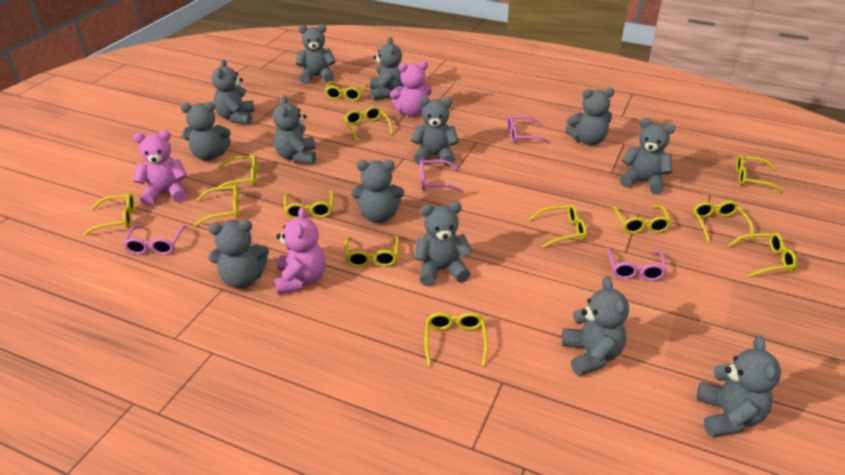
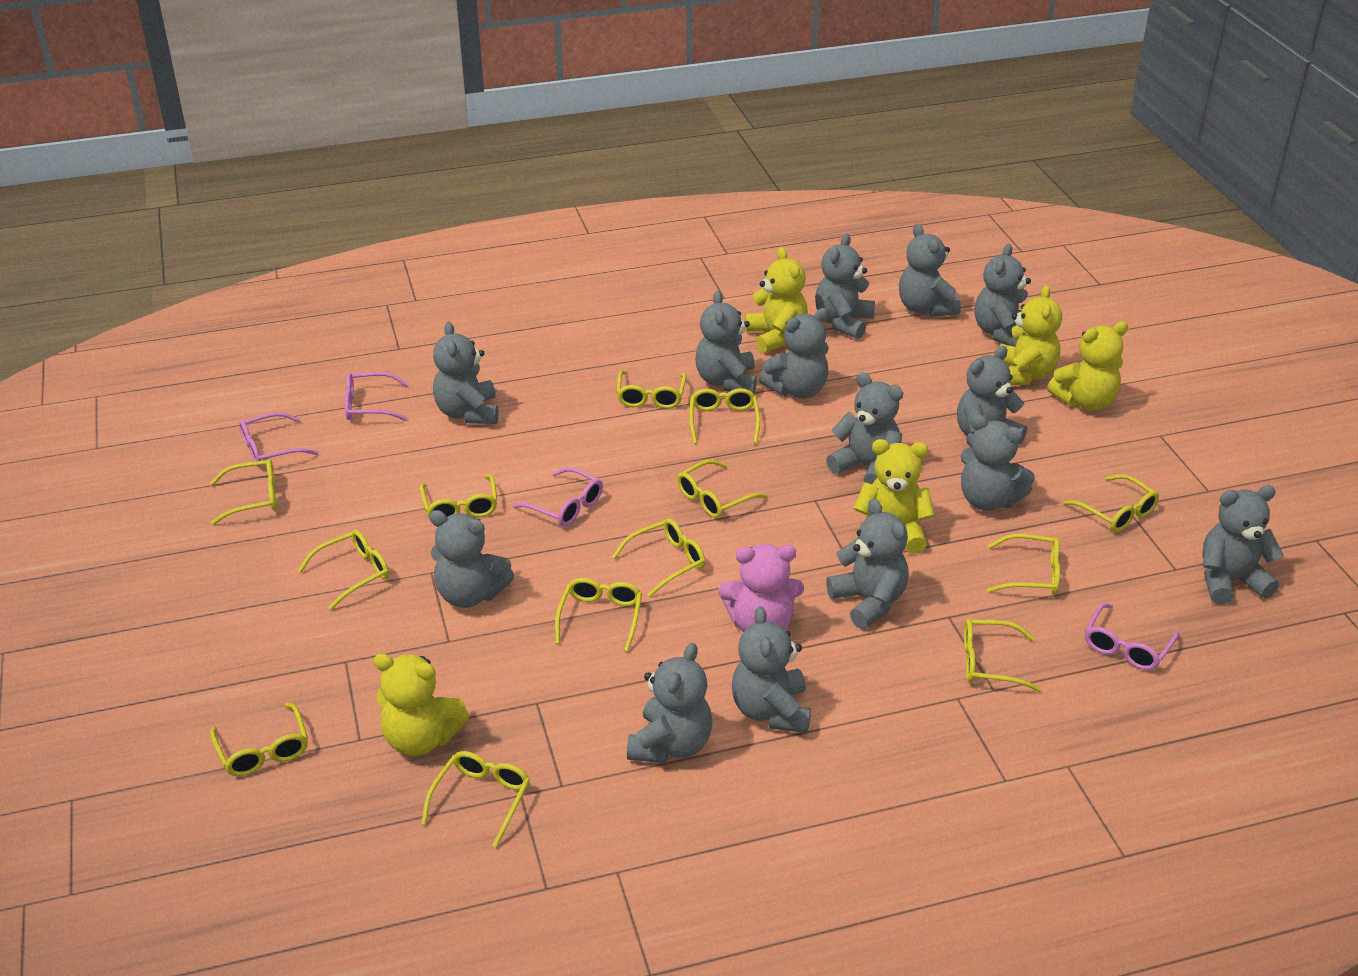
grey teddy bear: 13 -> 14
pink teddy bear: 3 -> 1
yellow teddy bear: 0 -> 5

